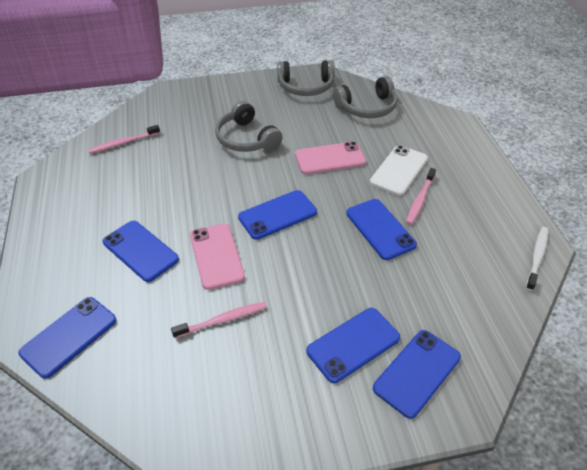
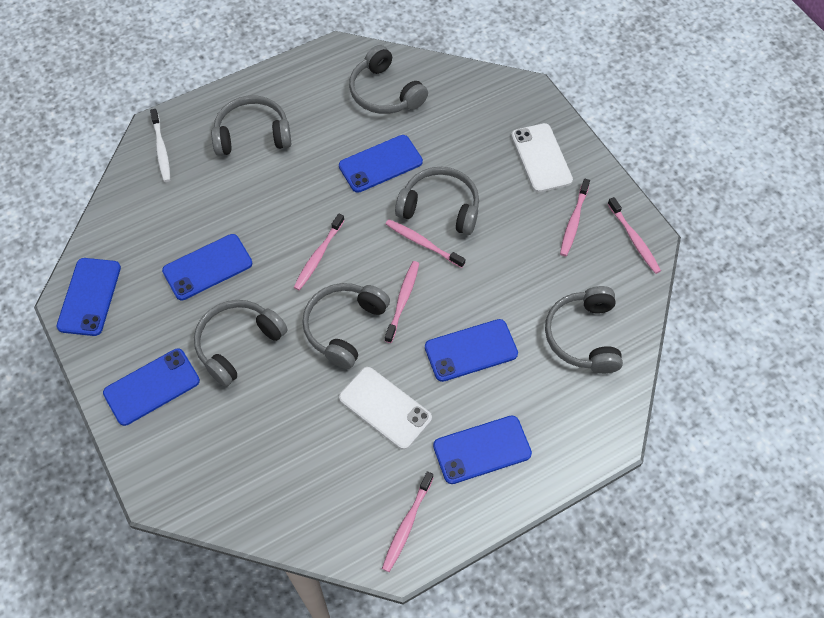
grey headphones: 3 -> 6
pink phone: 2 -> 0
pink toothbrush: 3 -> 6
white phone: 1 -> 2

